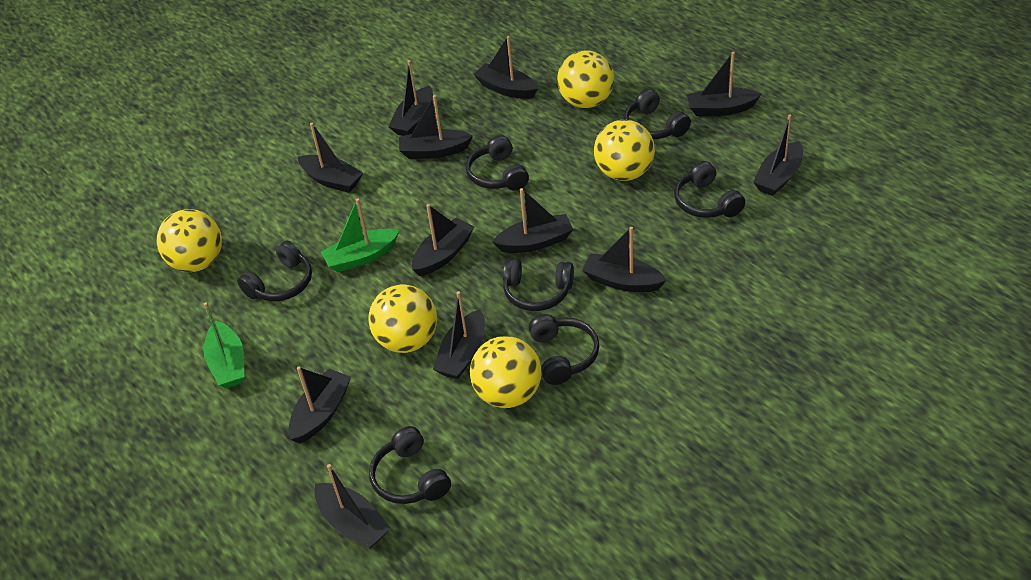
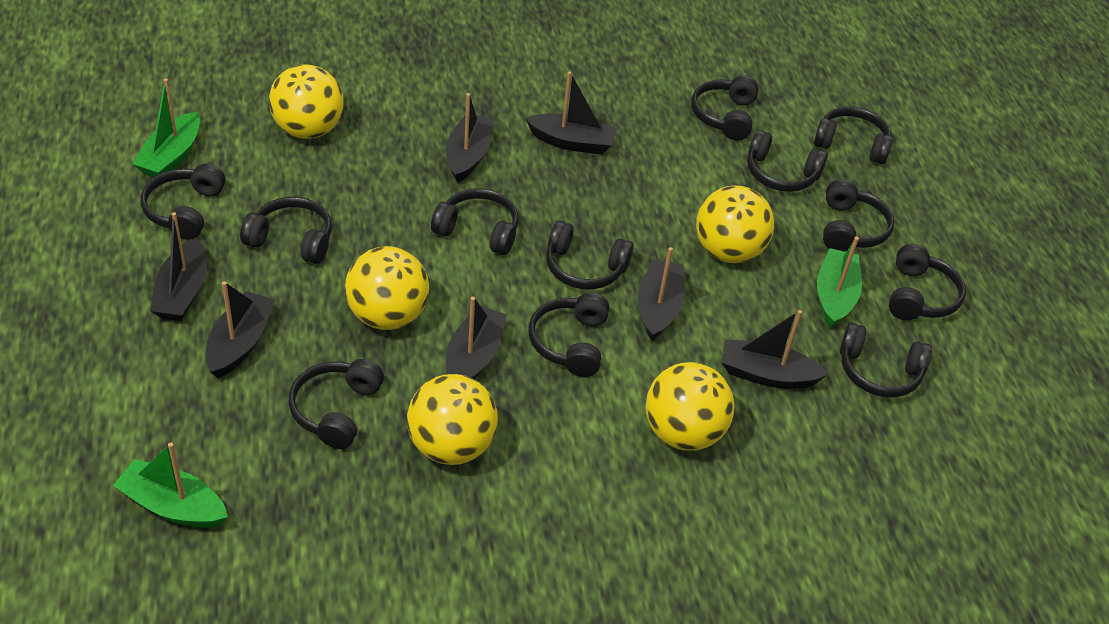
black boat: 12 -> 7
black headphones: 7 -> 12
green boat: 2 -> 3

